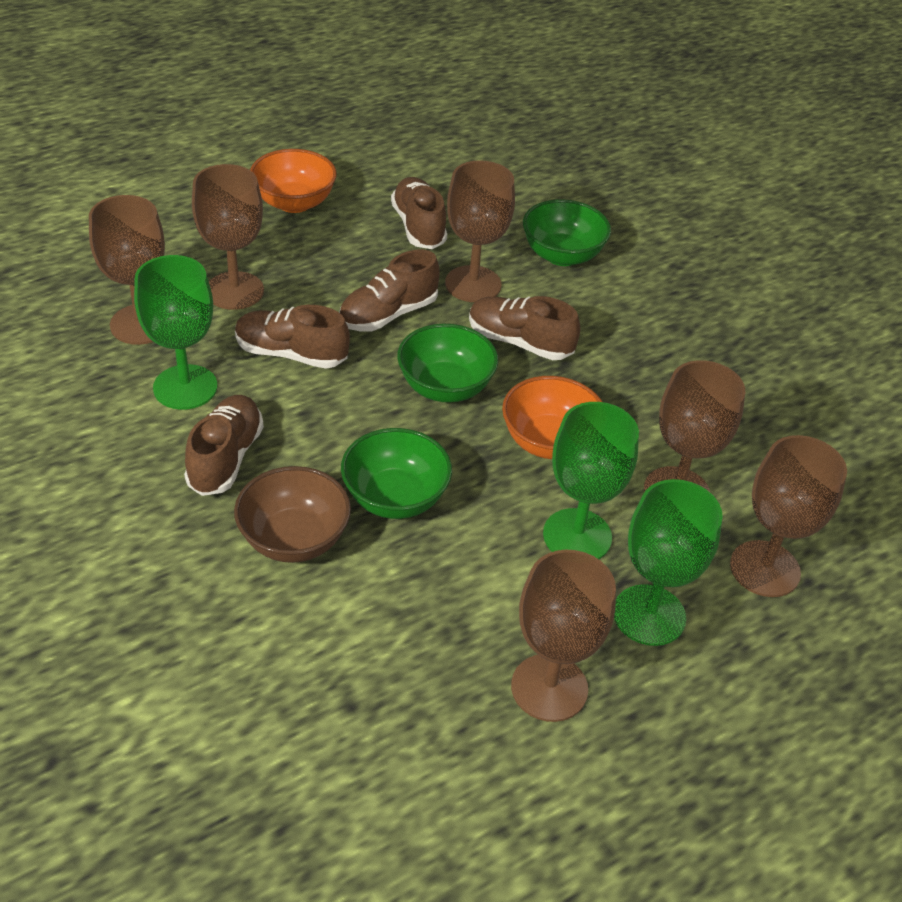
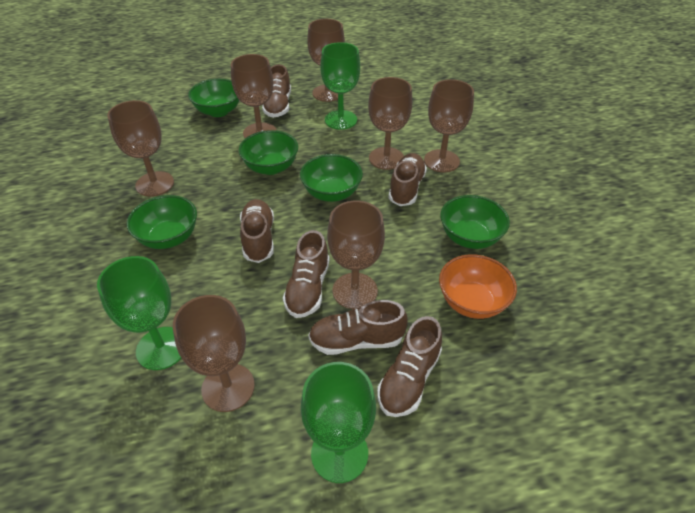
brown bowl: 1 -> 0
brown goblet: 6 -> 7
brown shoe: 5 -> 6
green bowl: 3 -> 5
orange bowl: 2 -> 1

